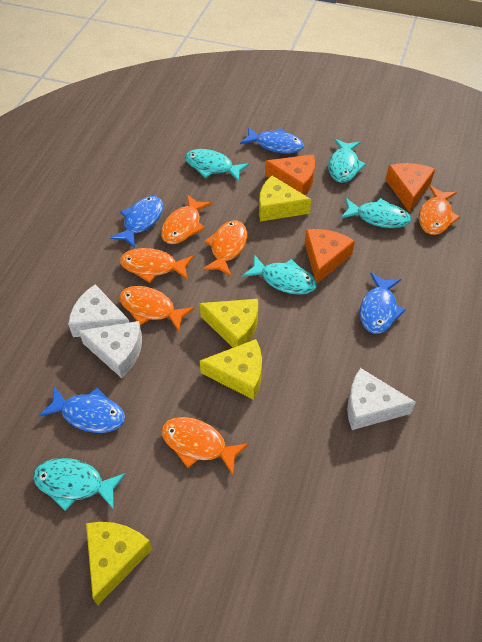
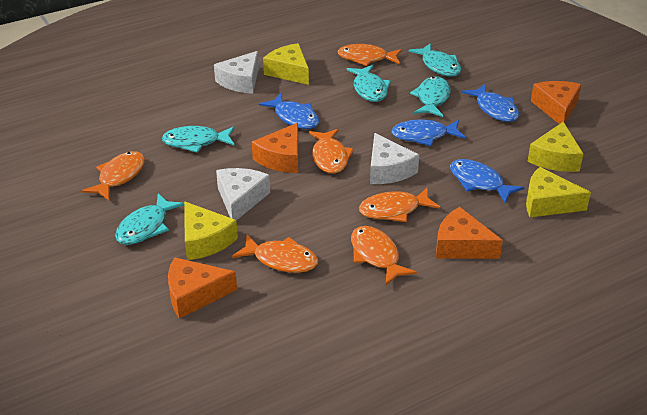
orange cheese: 3 -> 4

